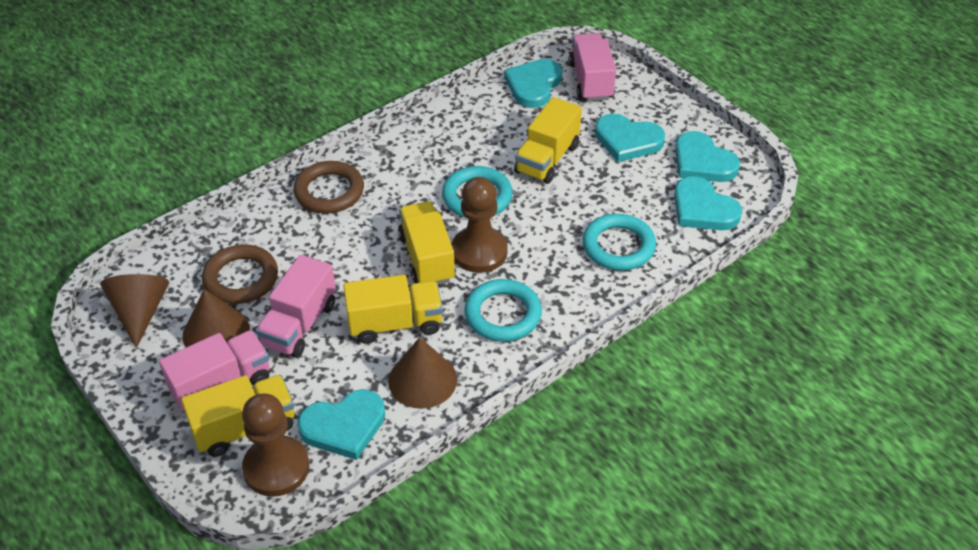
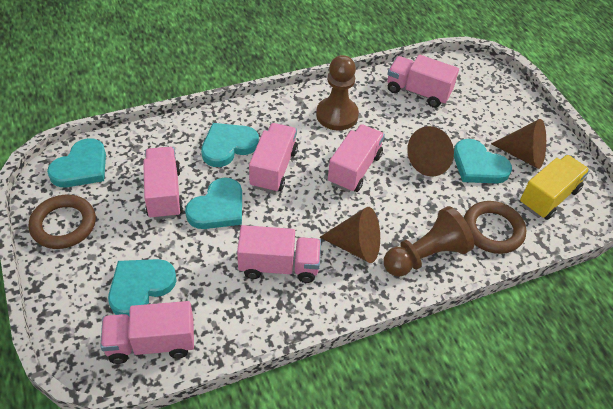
pink truck: 3 -> 6
turquoise ring: 3 -> 0
yellow truck: 4 -> 1

